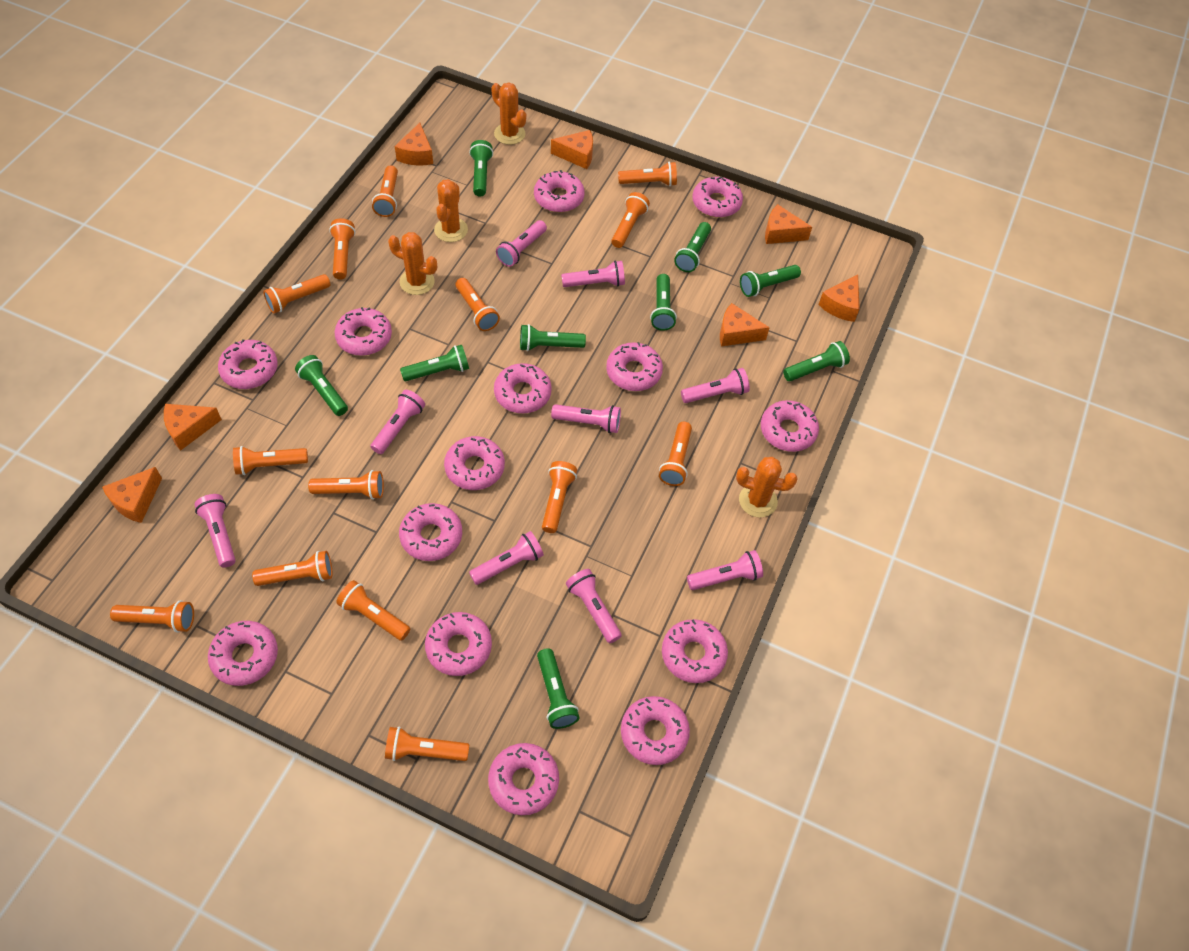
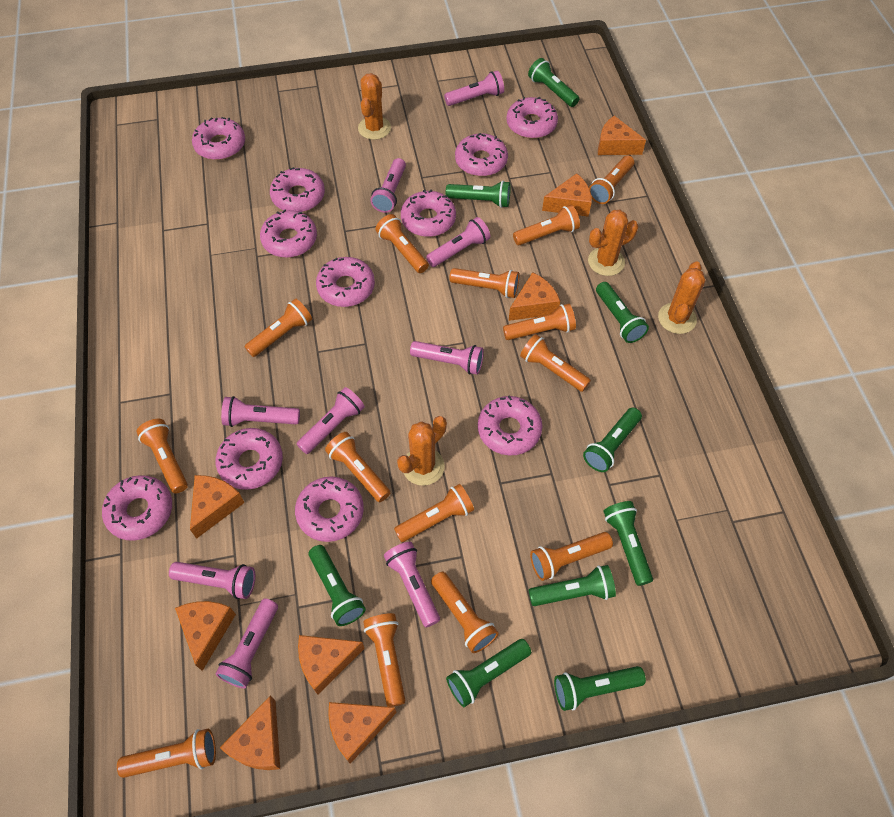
orange cheese: 7 -> 8
pink donut: 14 -> 11

